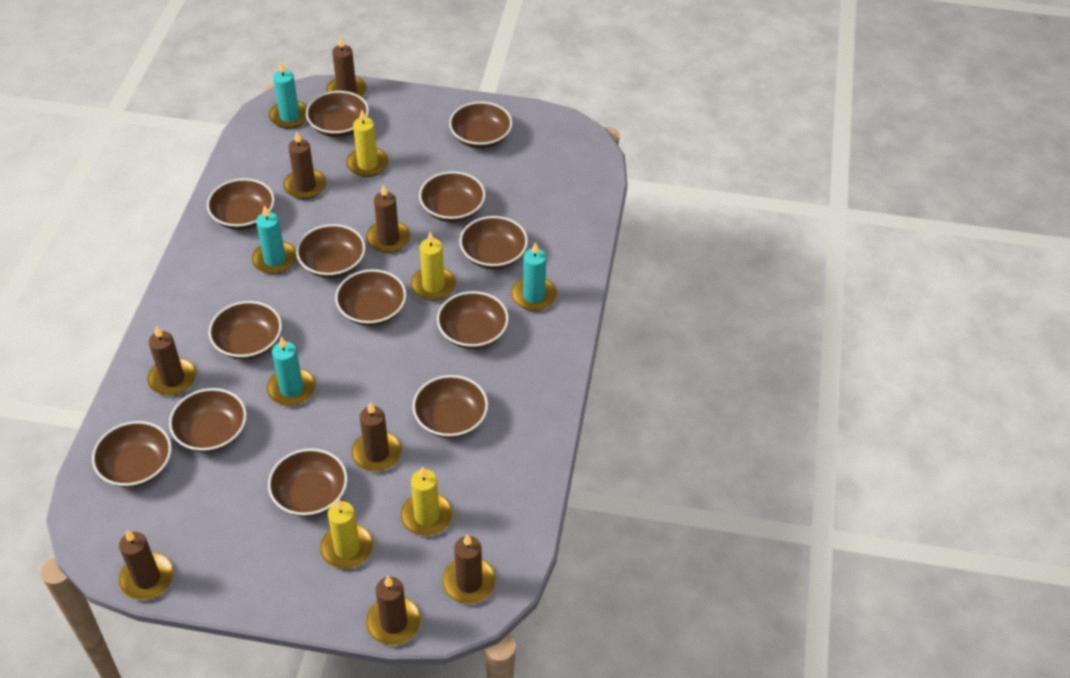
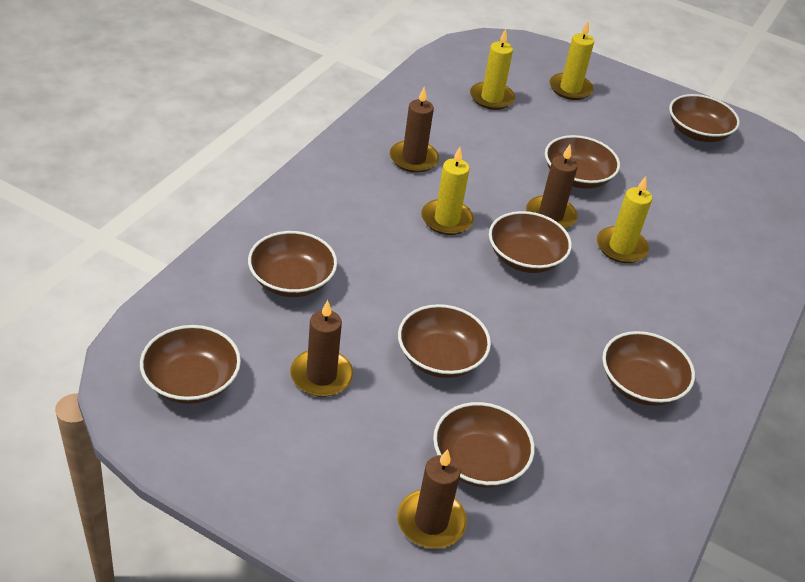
brown bowl: 13 -> 8
brown candle: 8 -> 4
turquoise candle: 4 -> 0

